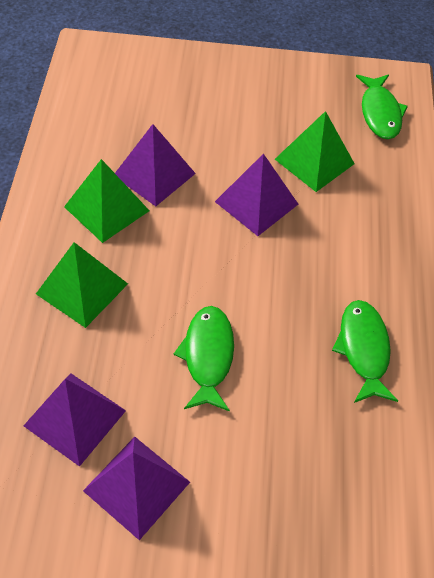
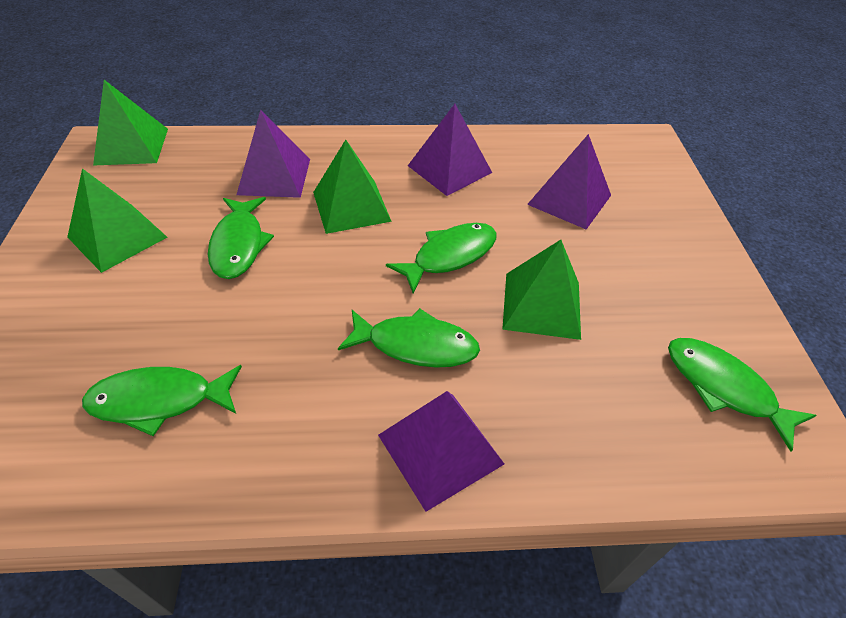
green fish: 3 -> 5
green pyramid: 3 -> 4

